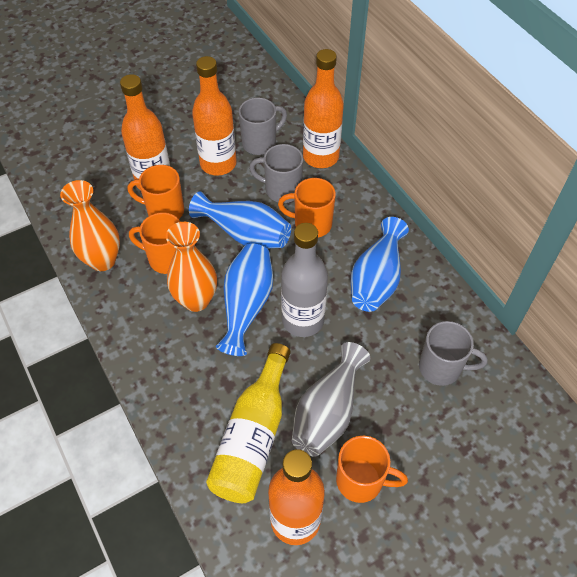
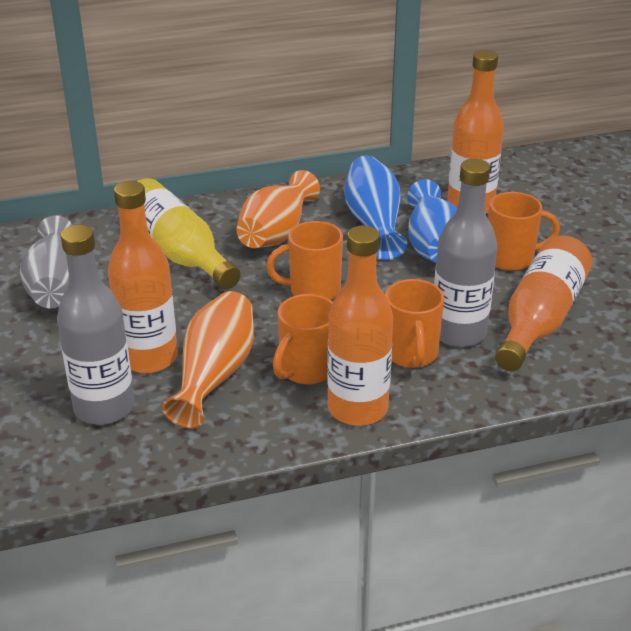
blue vase: 3 -> 2
grey bottle: 1 -> 2
grey mug: 3 -> 0

